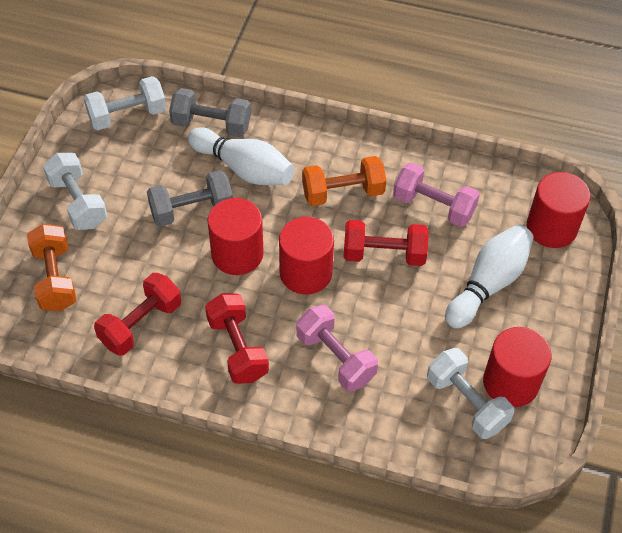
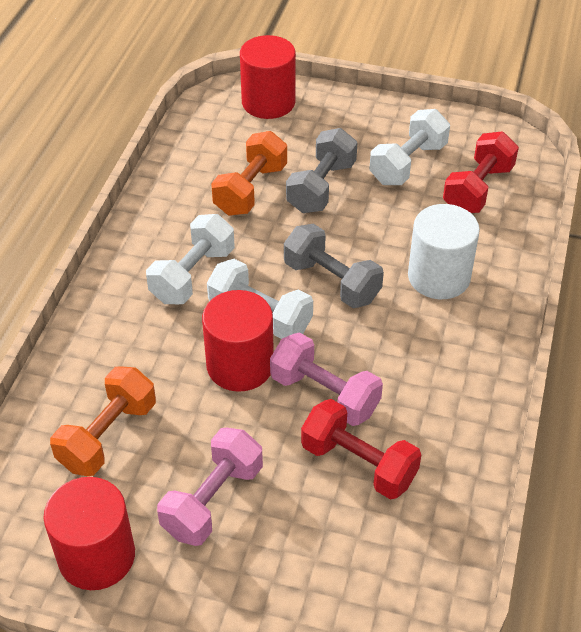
red cylinder: 4 -> 3
red dumbbell: 3 -> 2
white bowling pin: 2 -> 0
white cylinder: 0 -> 1

